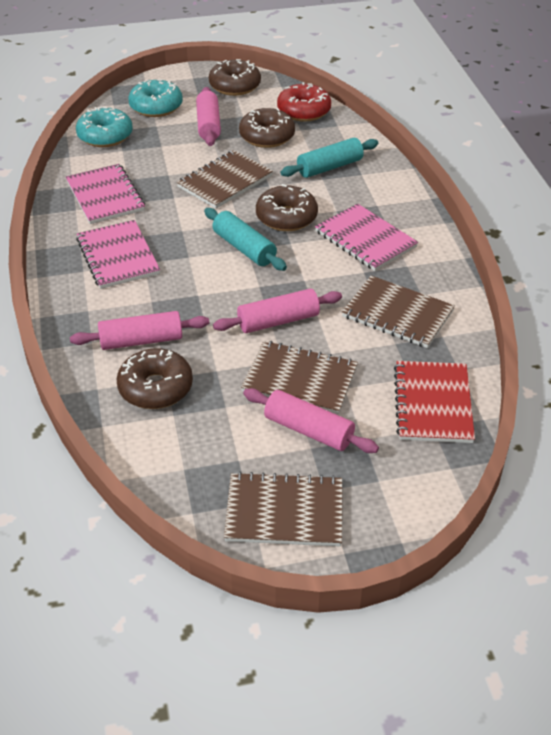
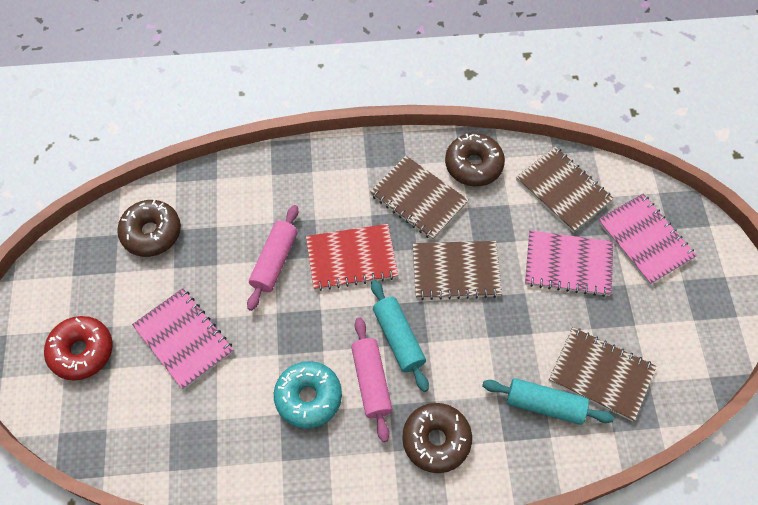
brown donut: 4 -> 3
pink rolling pin: 4 -> 2
turquoise donut: 2 -> 1

